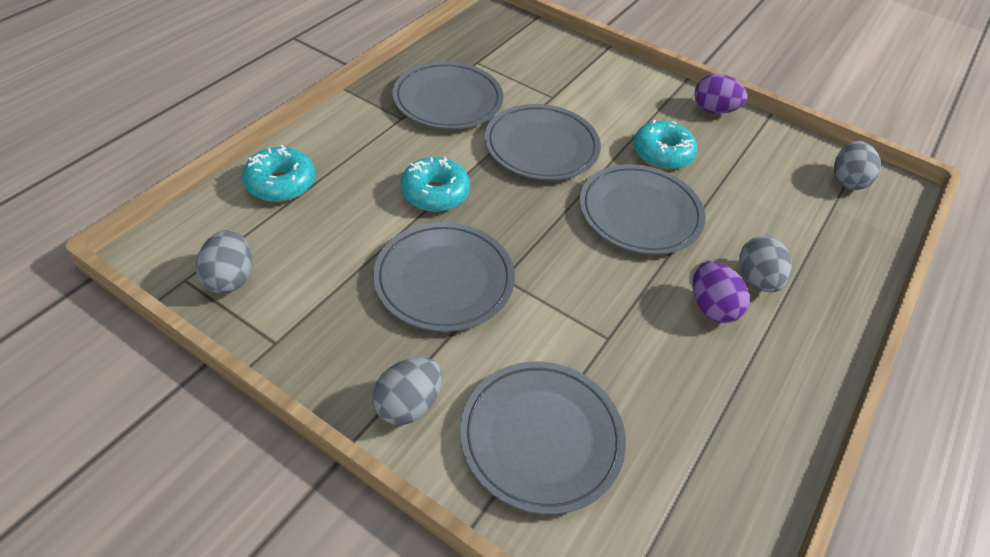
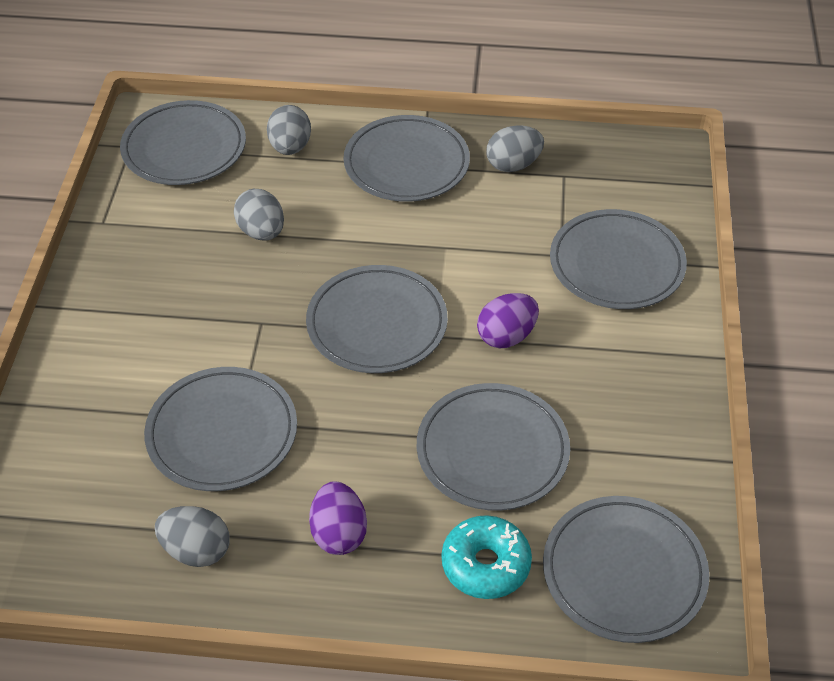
grey plate: 5 -> 7
turquoise donut: 3 -> 1

